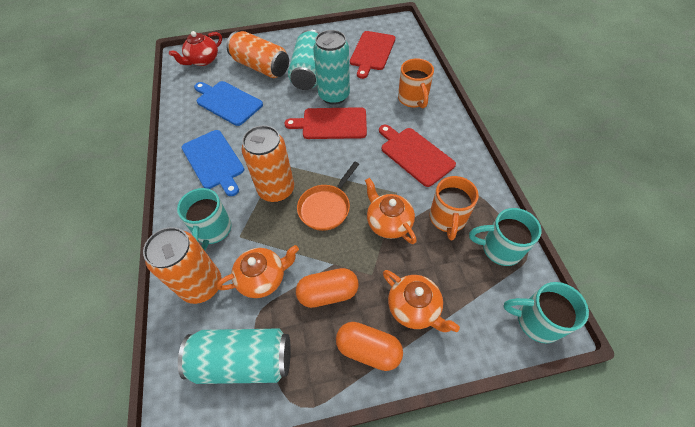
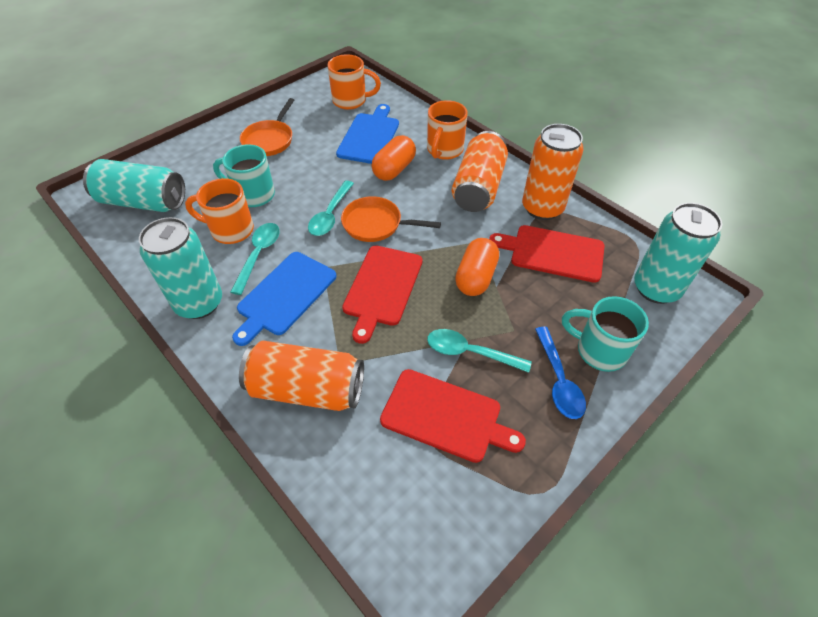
blue spoon: 0 -> 1
orange mug: 2 -> 3
orange pan: 1 -> 2
orange teapot: 3 -> 0
red teapot: 1 -> 0
turquoise mug: 3 -> 2
turquoise spoon: 0 -> 3

